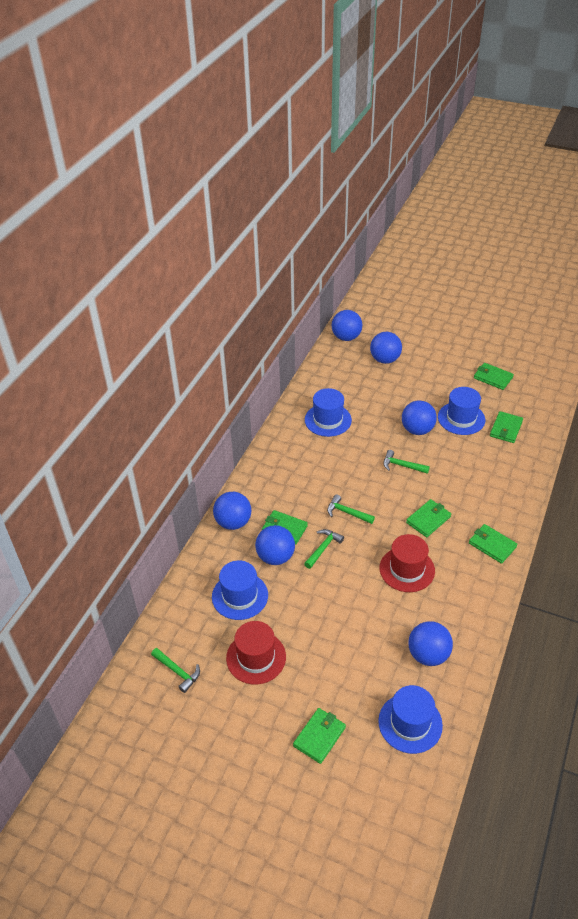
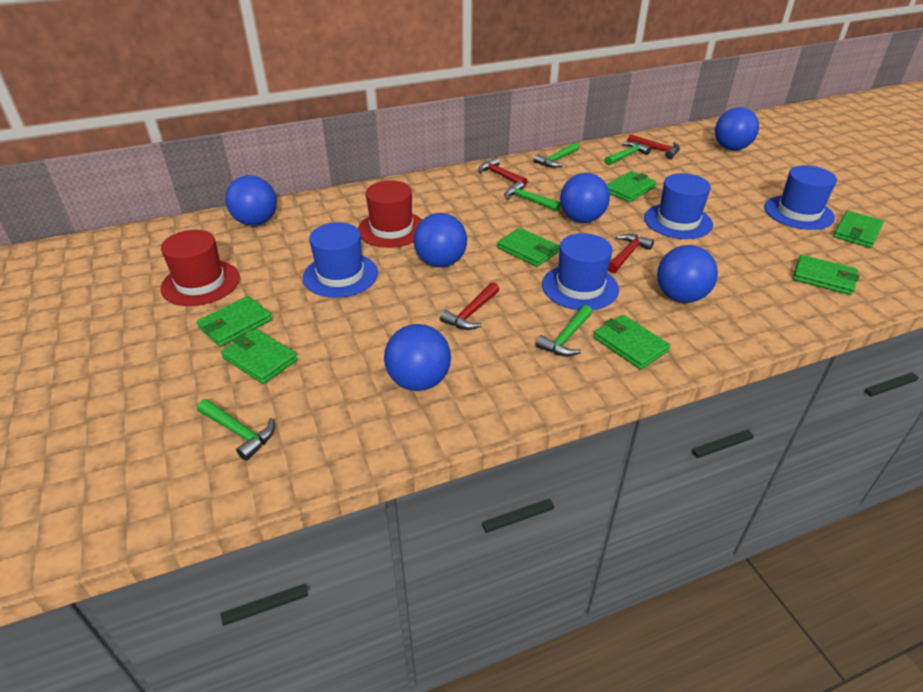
green hammer: 4 -> 5
green wallet: 6 -> 7
red hammer: 0 -> 4

